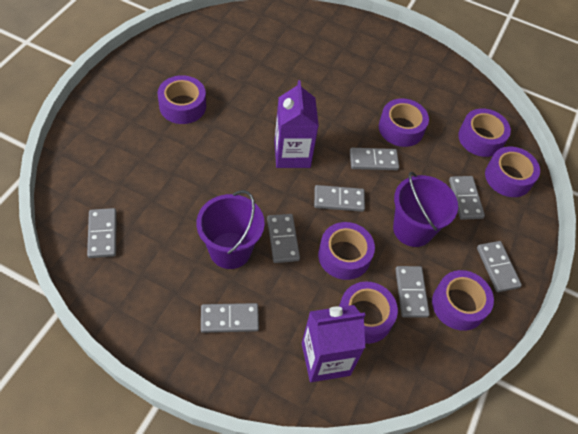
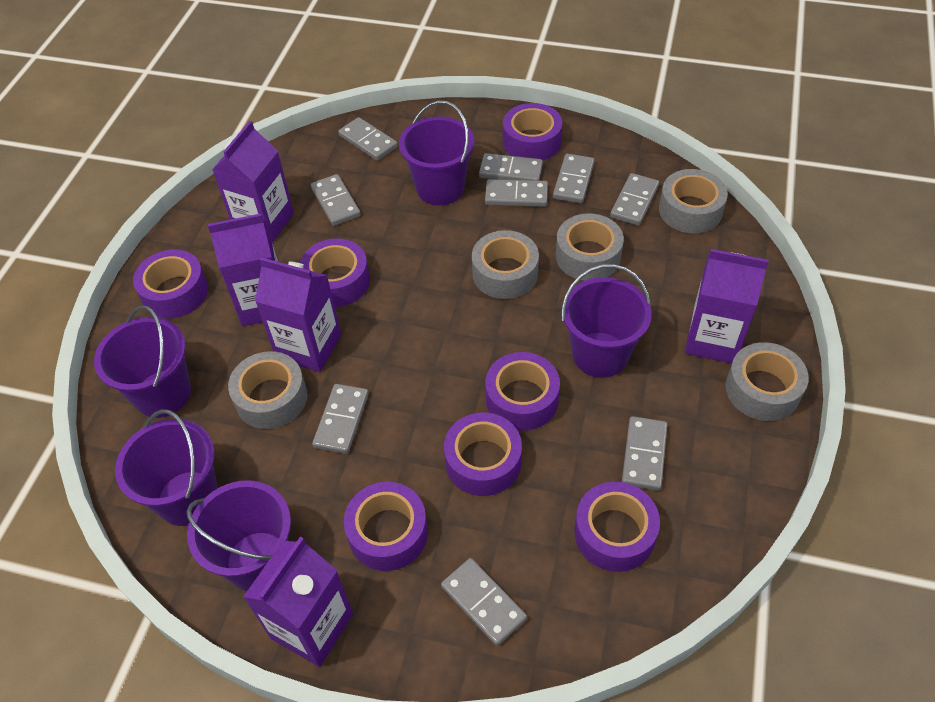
grey domino: 8 -> 9
grey tape: 0 -> 5
purple bucket: 2 -> 5
purple carton: 2 -> 5

